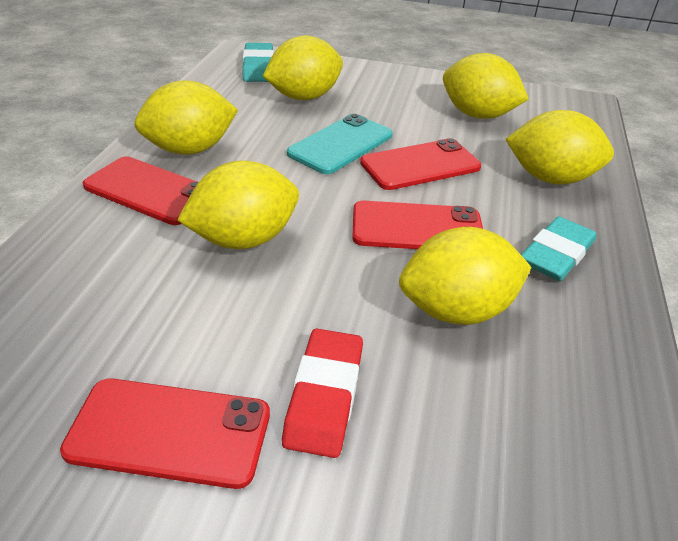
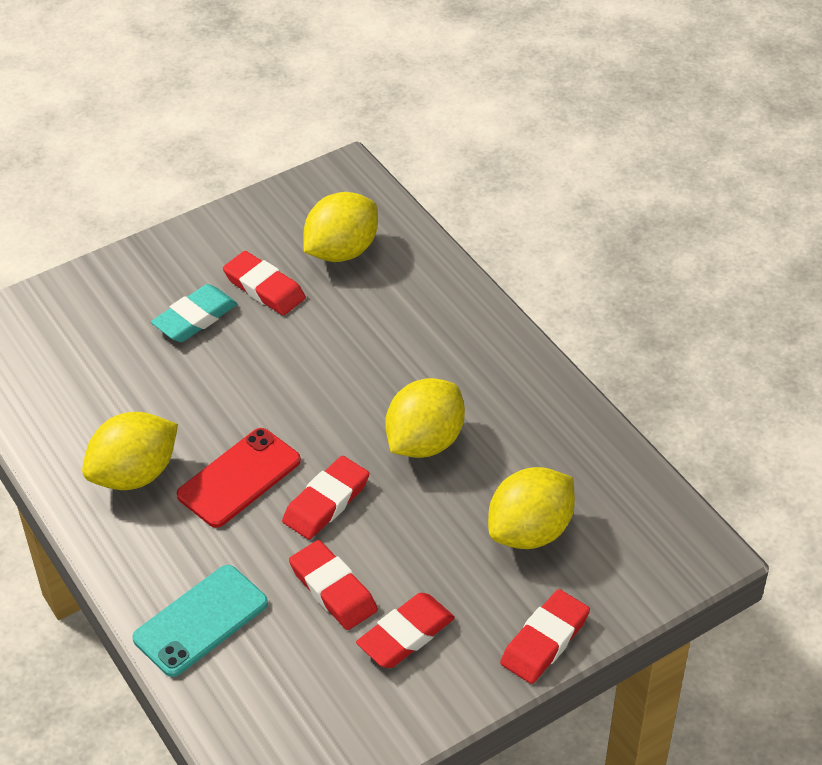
red eraser: 1 -> 5
red phone: 4 -> 1
turquoise eraser: 2 -> 1
yellow lemon: 6 -> 4

